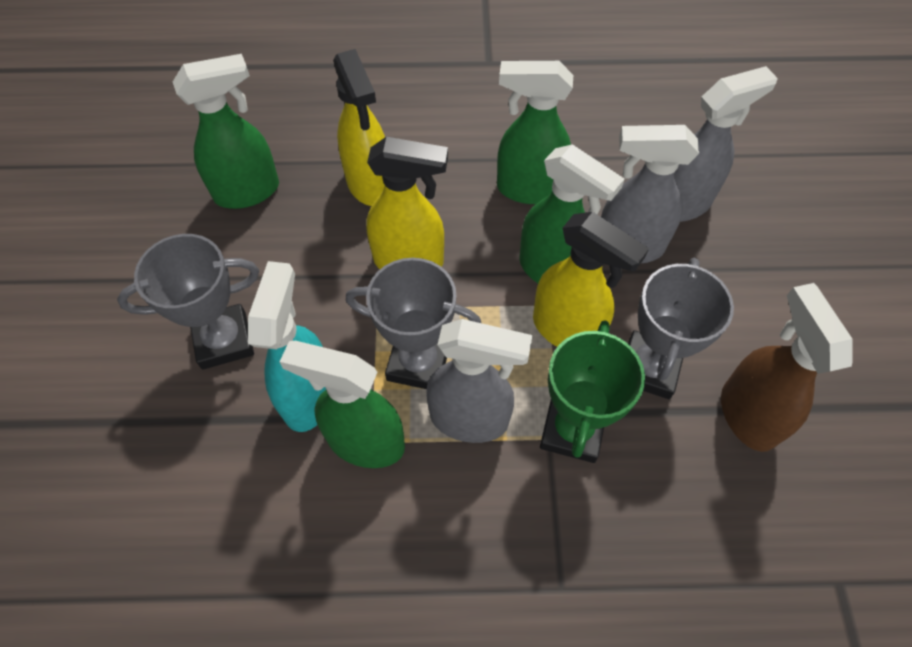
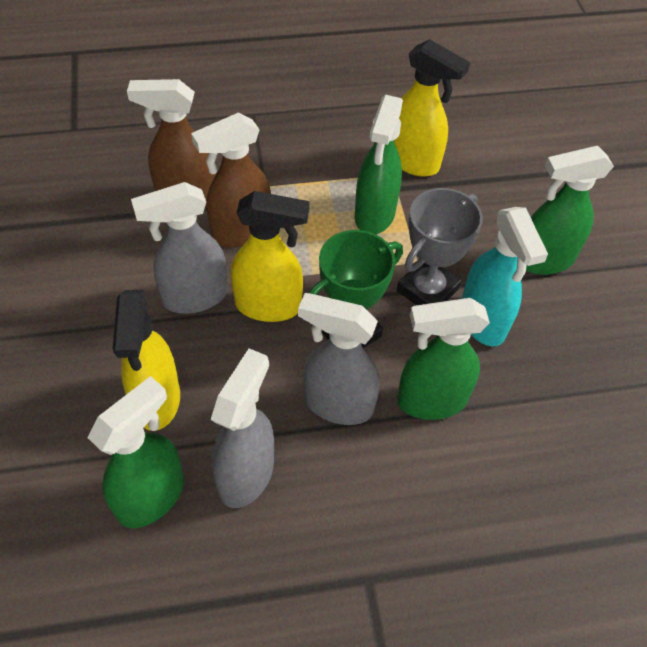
brown spray bottle: 1 -> 2
grey trophy: 3 -> 1

